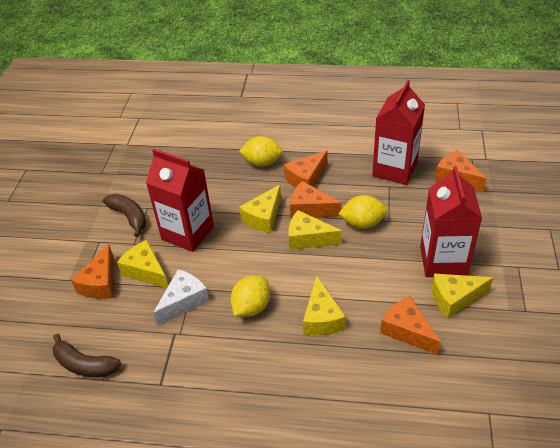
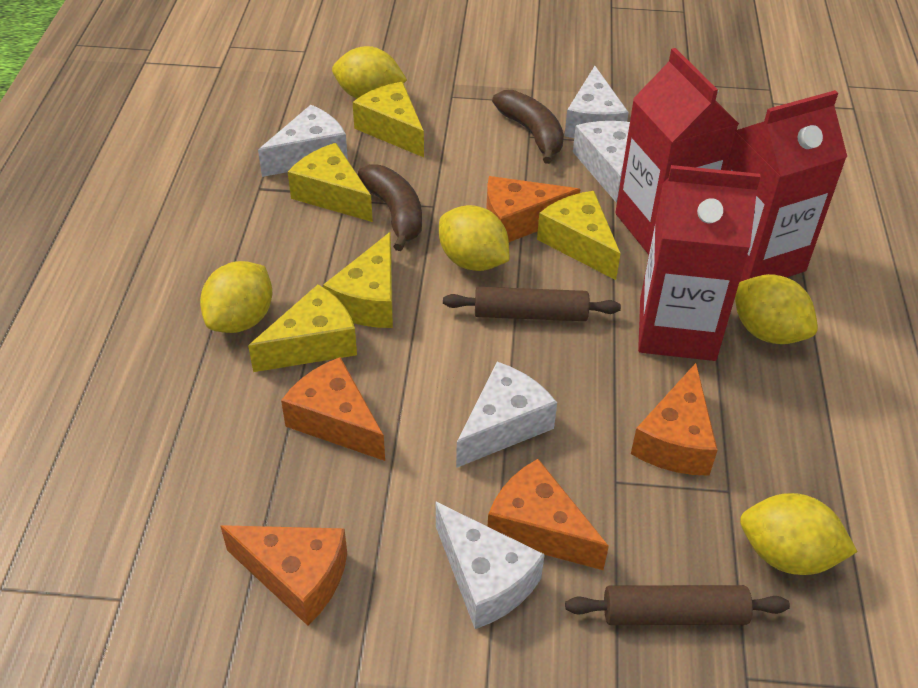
brown rolling pin: 0 -> 2
white cheese: 1 -> 5
yellow lemon: 3 -> 5

